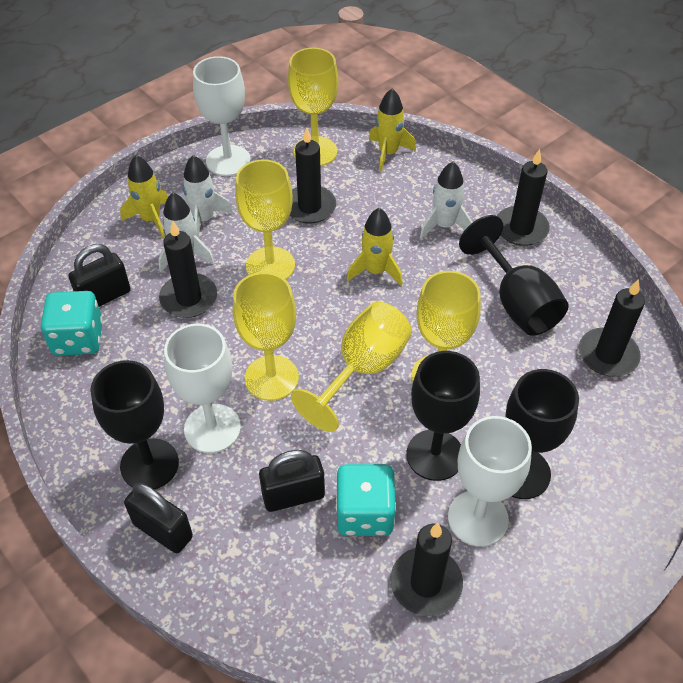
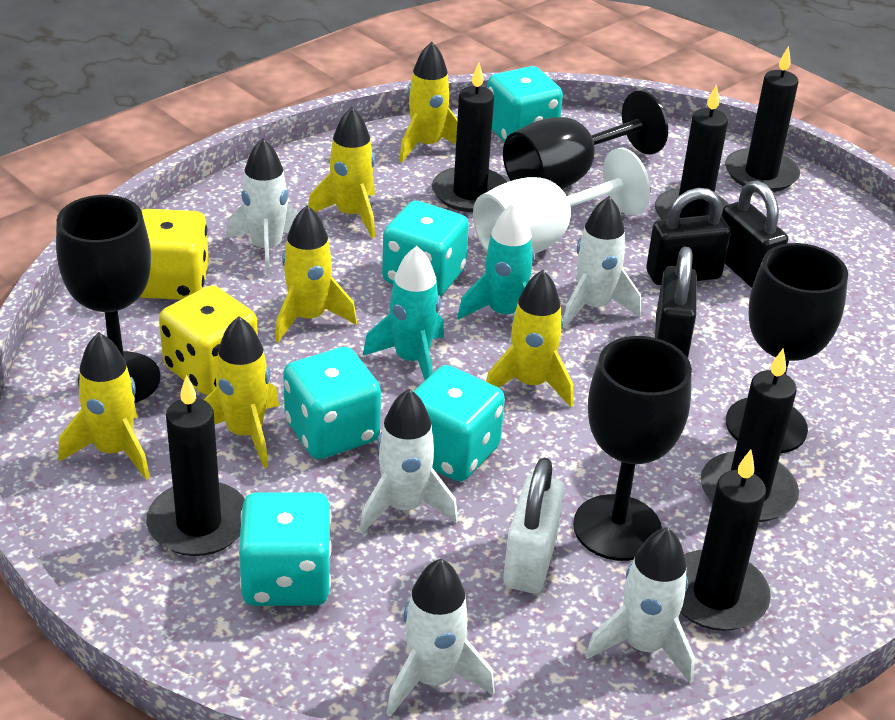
black candle: 5 -> 6
turquoise dice: 2 -> 5
turquoise rocket: 0 -> 2
white goblet: 3 -> 1
white padlock: 0 -> 1
white rocket: 3 -> 5
yellow dice: 0 -> 2
yellow goblet: 5 -> 0
yellow rocket: 3 -> 6

